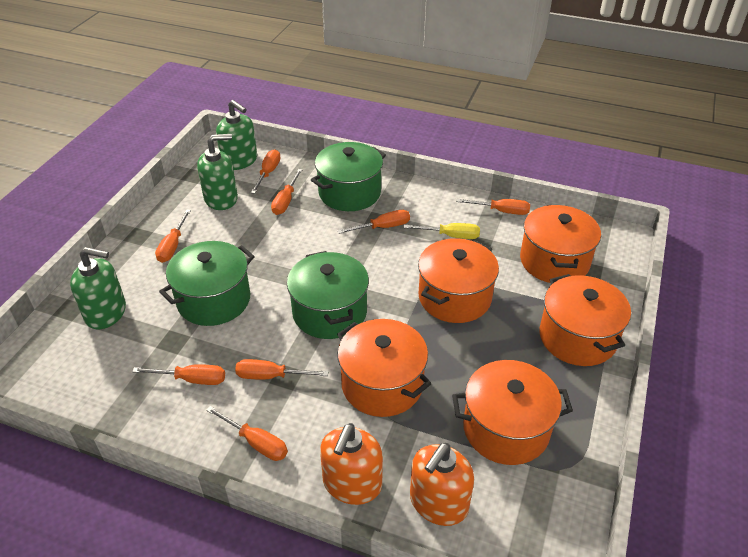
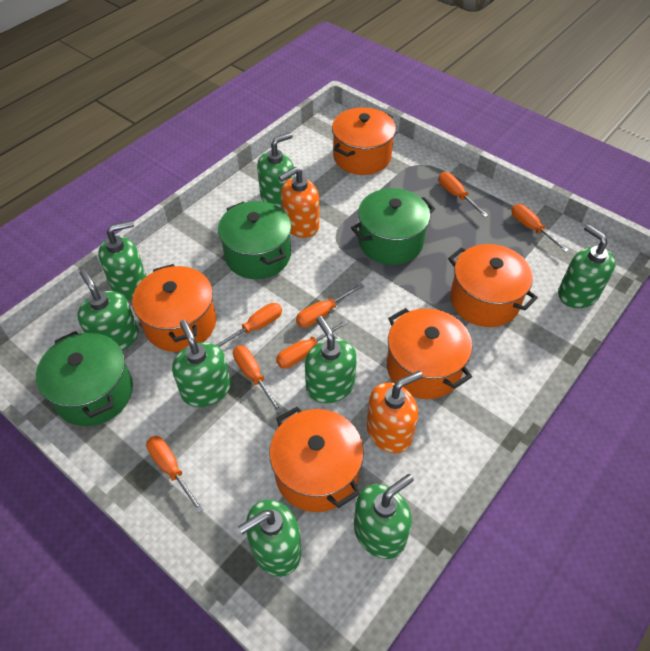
green soap dispenser: 3 -> 8
orange screwdriver: 8 -> 7
yellow screwdriver: 1 -> 0

